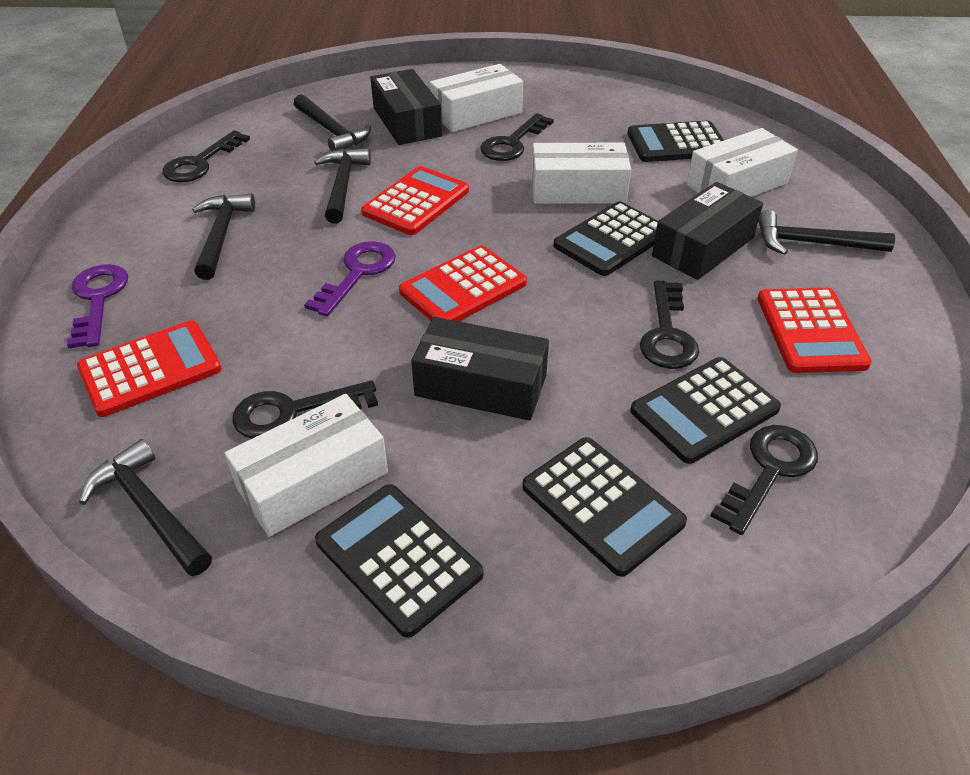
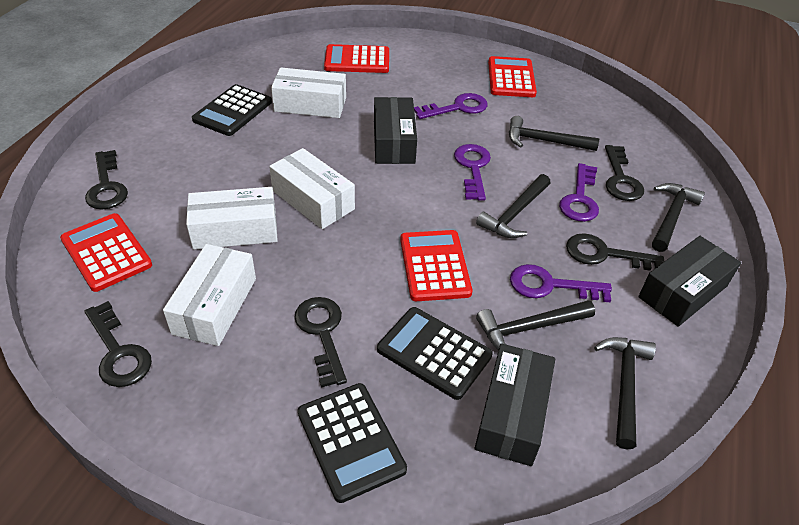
black calculator: 5 -> 3
purple key: 2 -> 4

